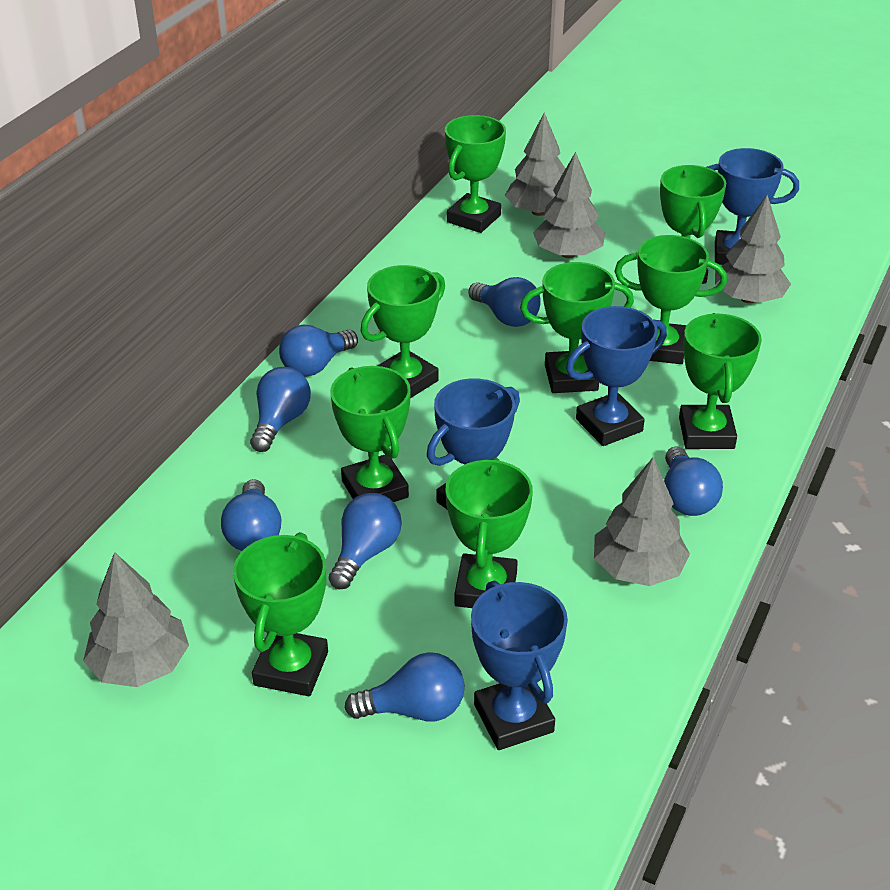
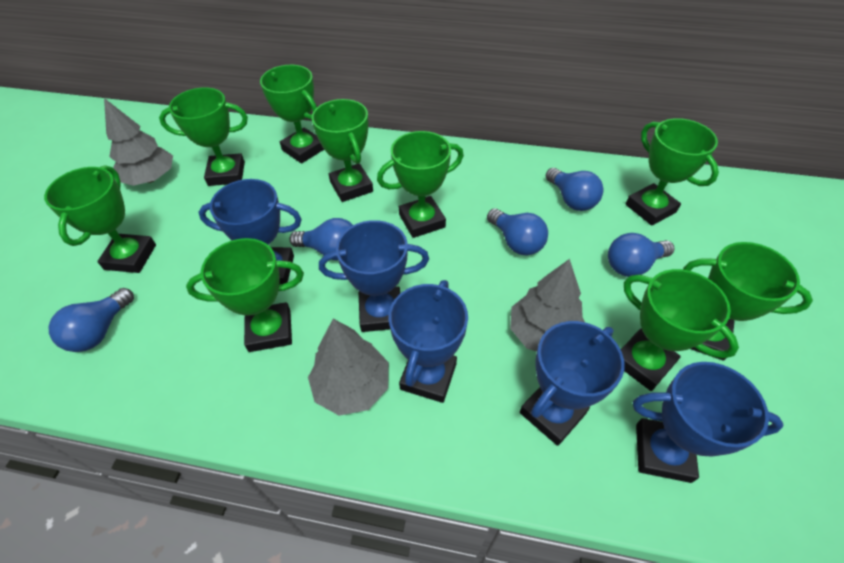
blue light bulb: 7 -> 5
blue trophy: 4 -> 5
grey tree: 5 -> 3

